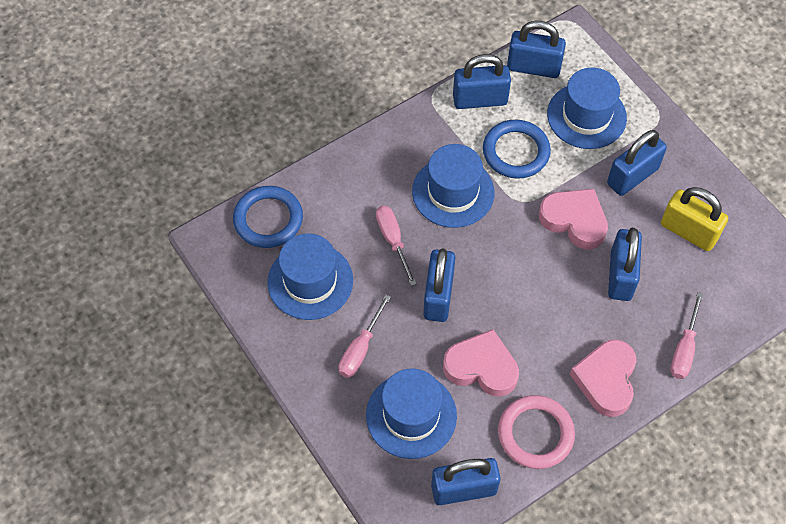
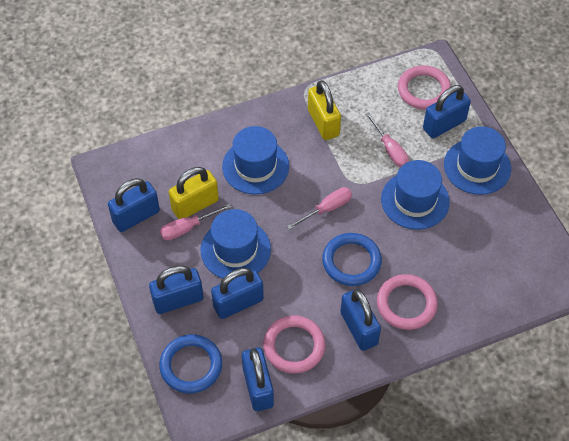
pink heart: 3 -> 0
pink ring: 1 -> 3
yellow padlock: 1 -> 2

